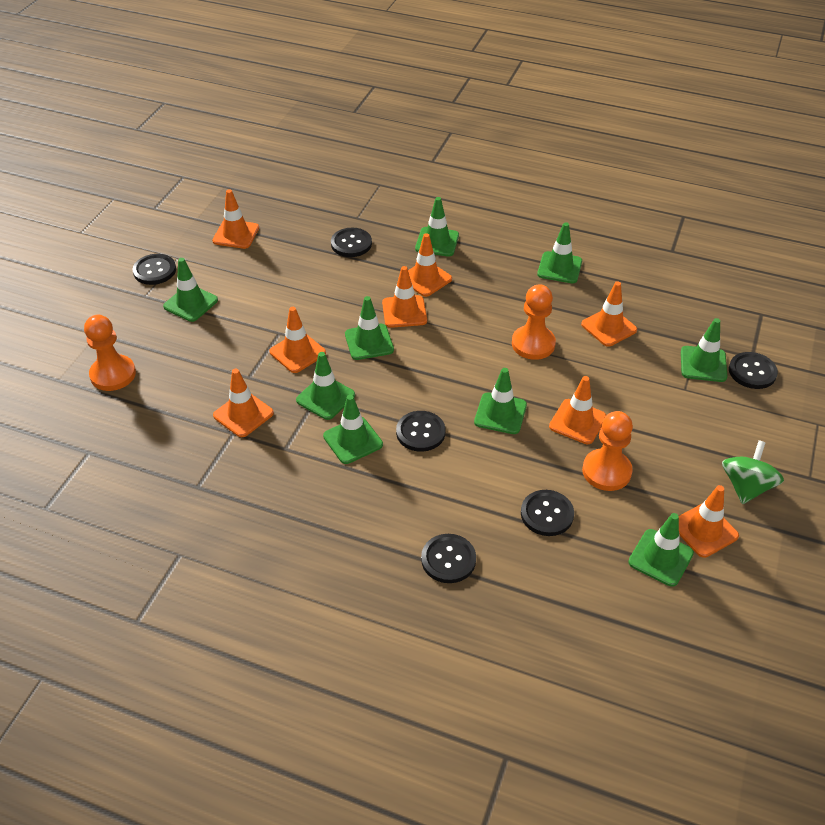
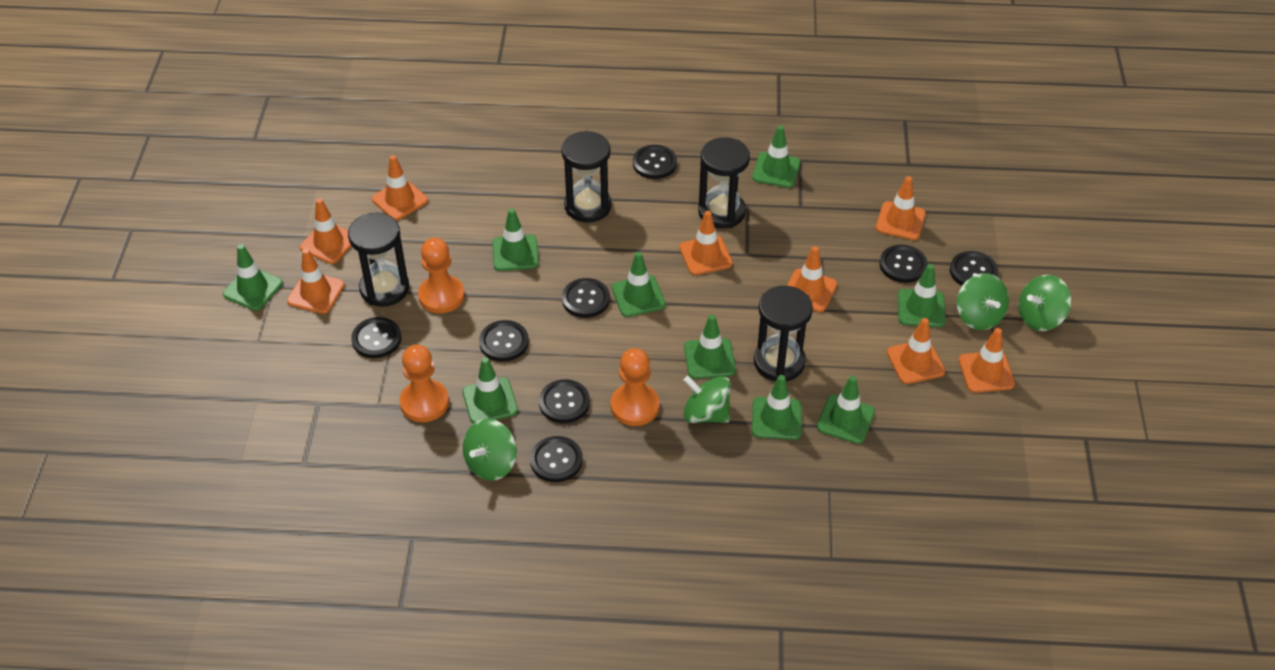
black button: 6 -> 8
black hourglass: 0 -> 4
green spinning top: 1 -> 4

